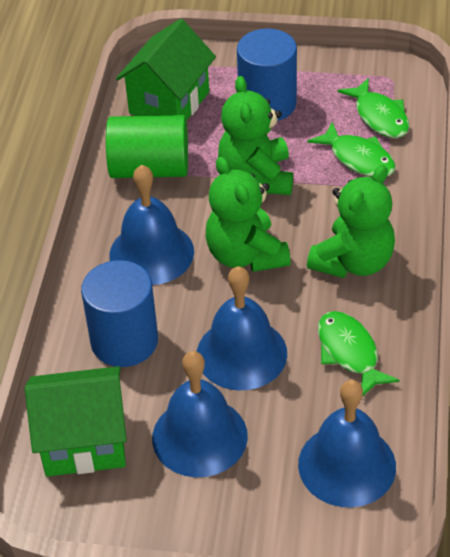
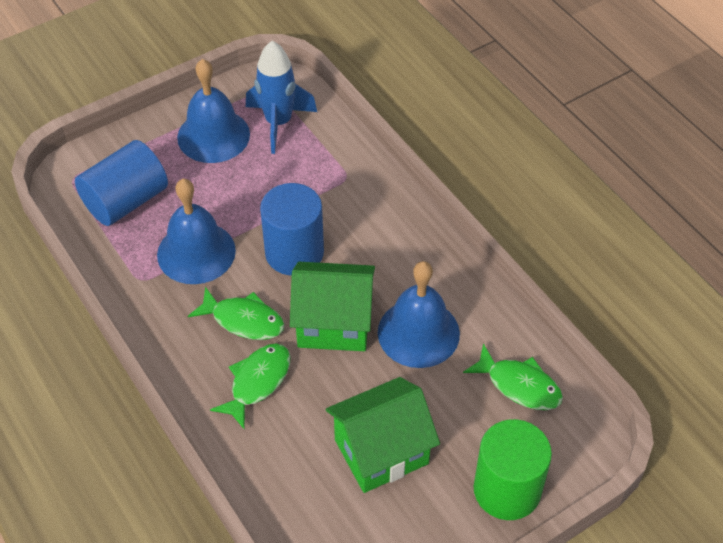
blue bell: 4 -> 3
blue rocket: 0 -> 1
green teddy bear: 3 -> 0

